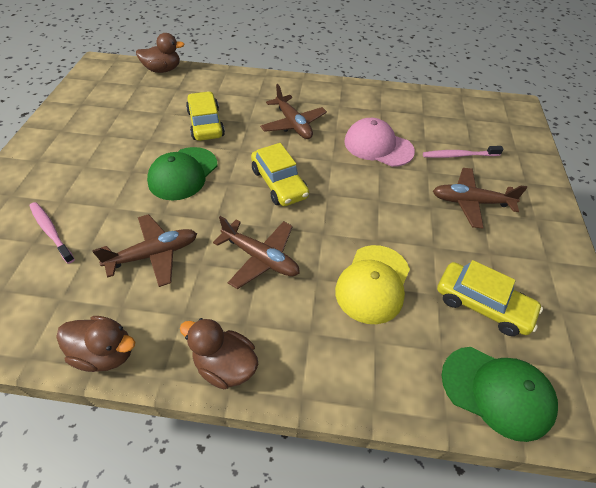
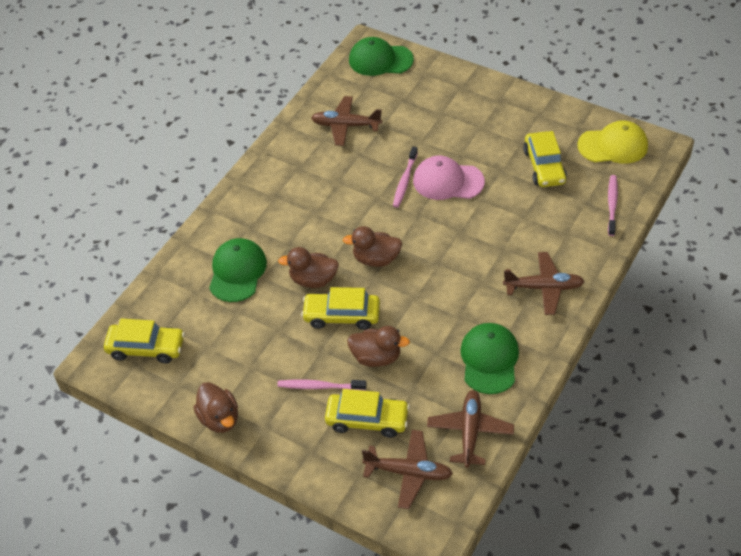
brown duck: 3 -> 4
green cap: 2 -> 3
pink toothbrush: 2 -> 3
yellow car: 3 -> 4

